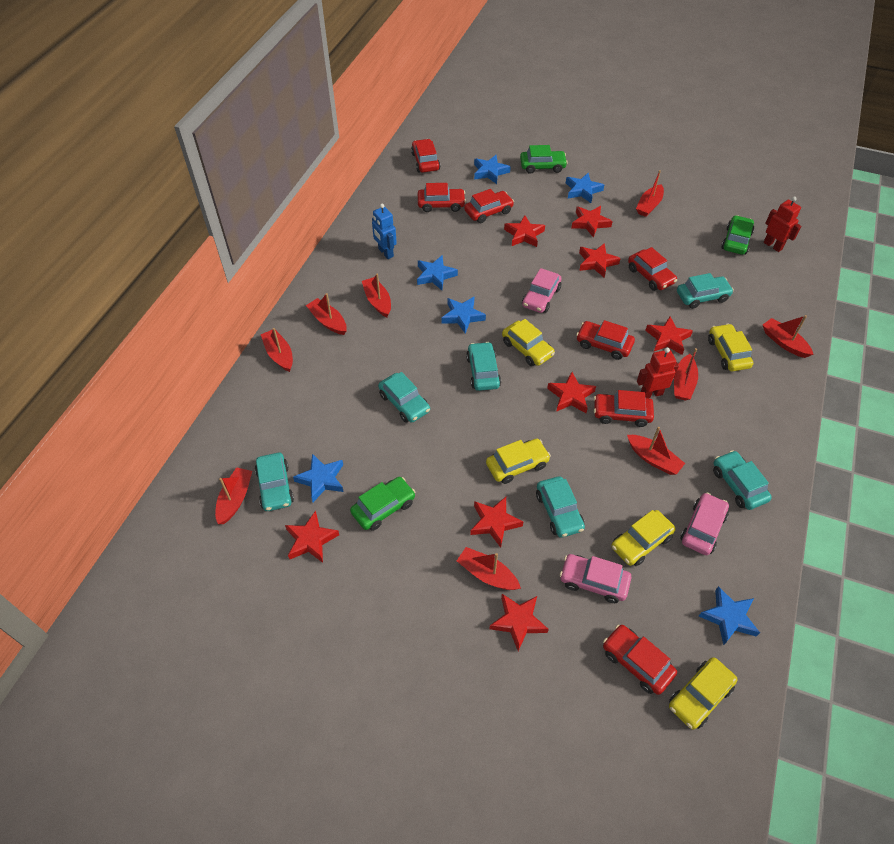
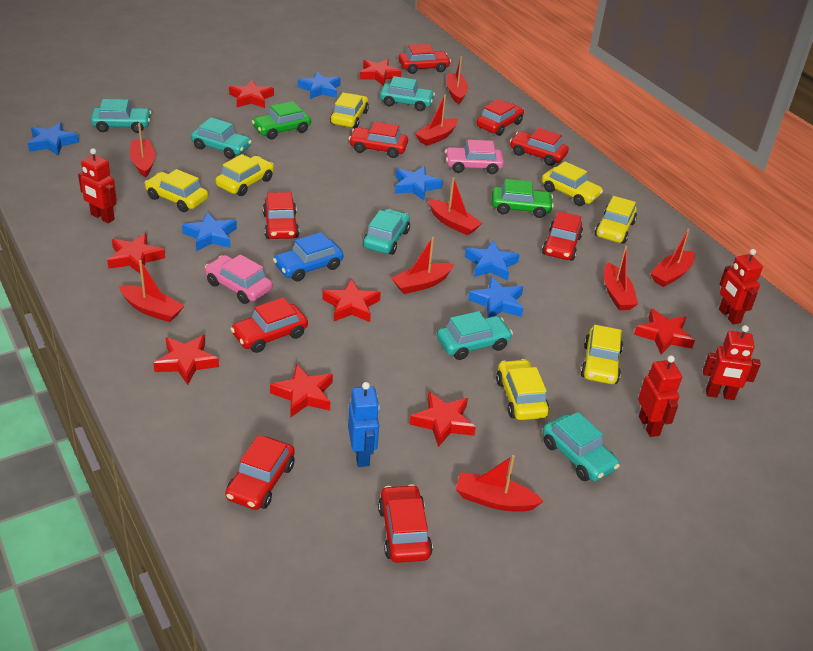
blue car: 0 -> 1
green car: 3 -> 2
pink car: 3 -> 2
red car: 7 -> 9
red robot: 2 -> 4
yellow car: 5 -> 7

